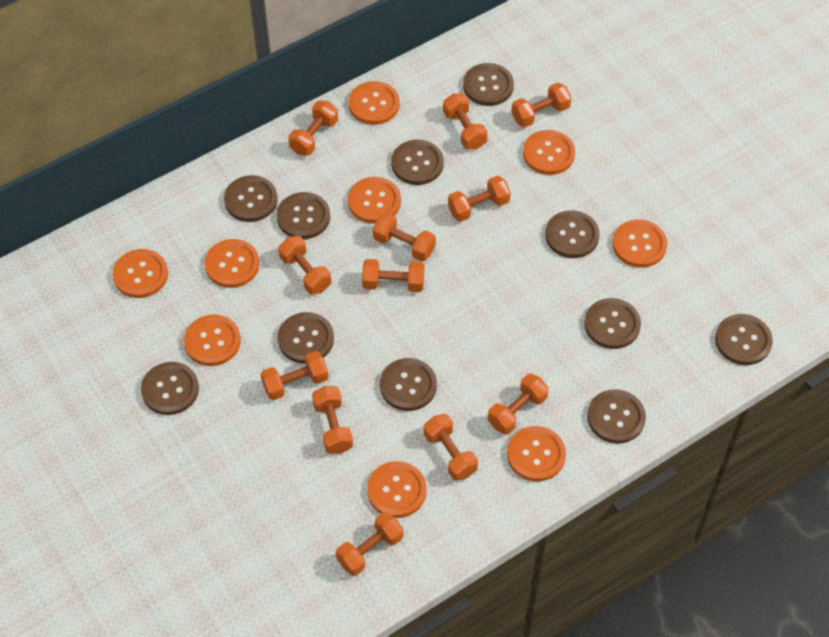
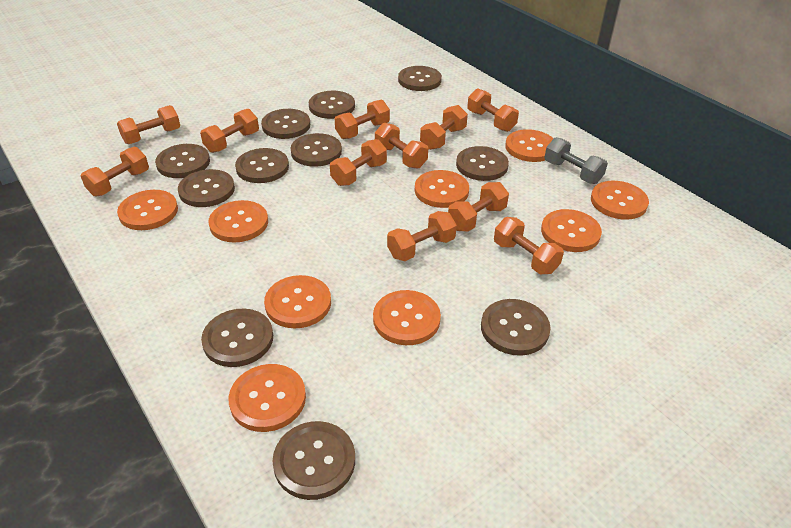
grey dumbbell: 0 -> 1
orange dumbbell: 12 -> 11

